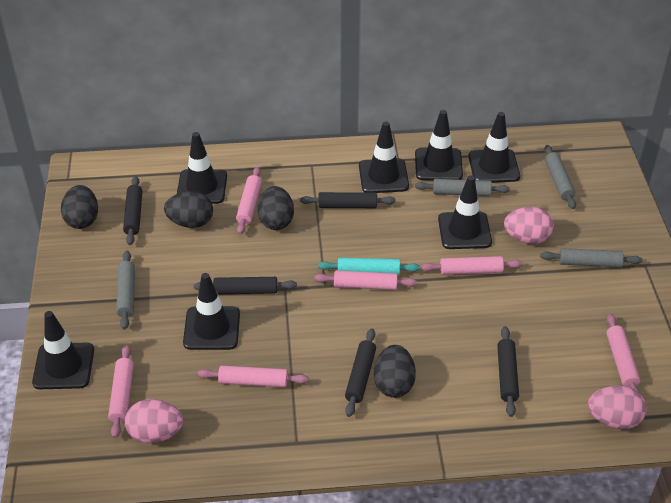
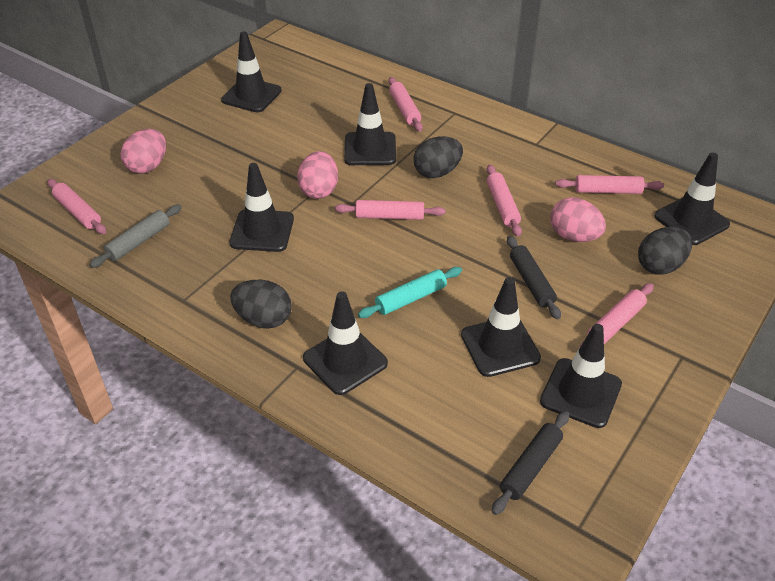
black egg: 4 -> 3
black rolling pin: 5 -> 2
grey rolling pin: 4 -> 1

